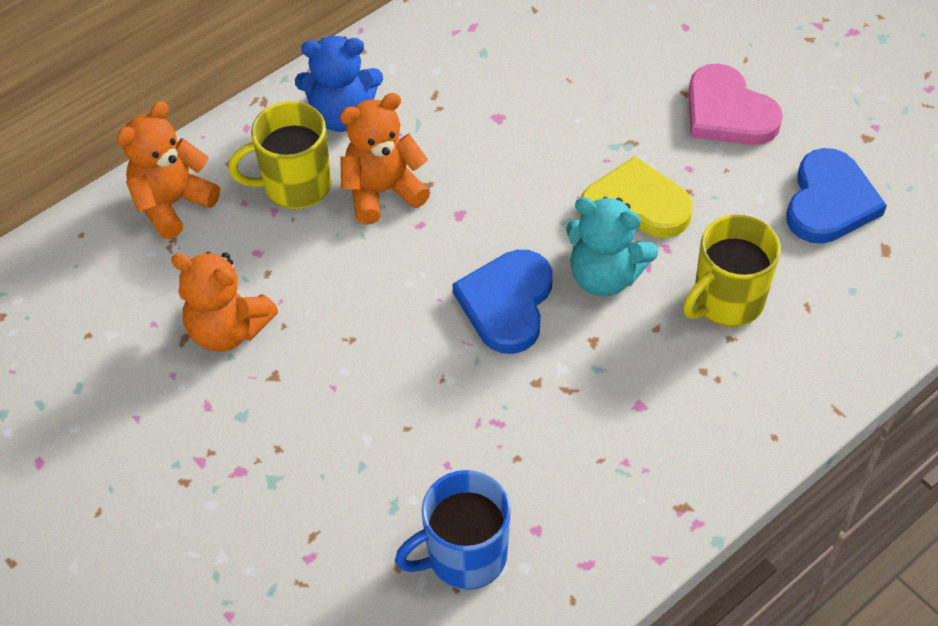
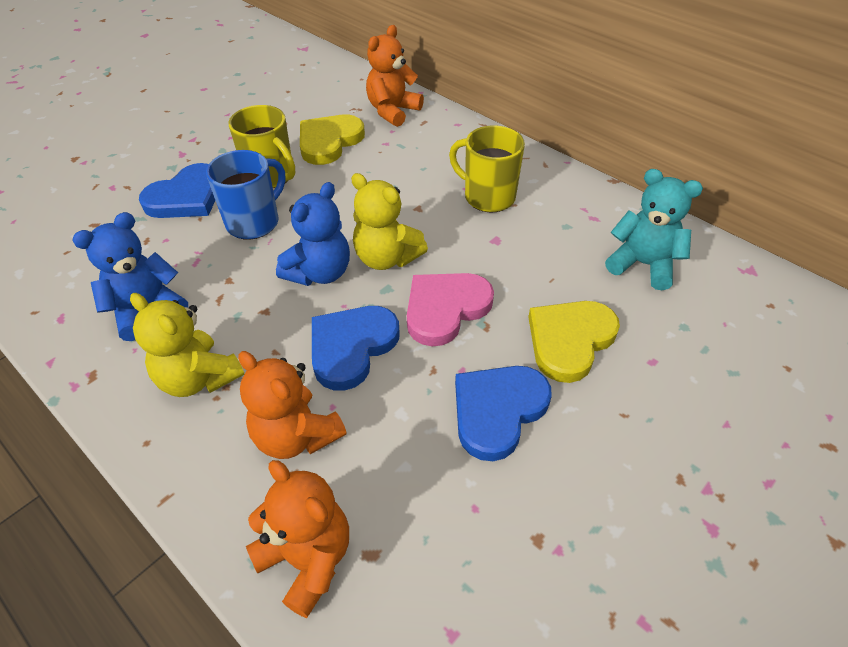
blue heart: 2 -> 3
blue teddy bear: 1 -> 2
yellow heart: 1 -> 2
yellow teddy bear: 0 -> 2

